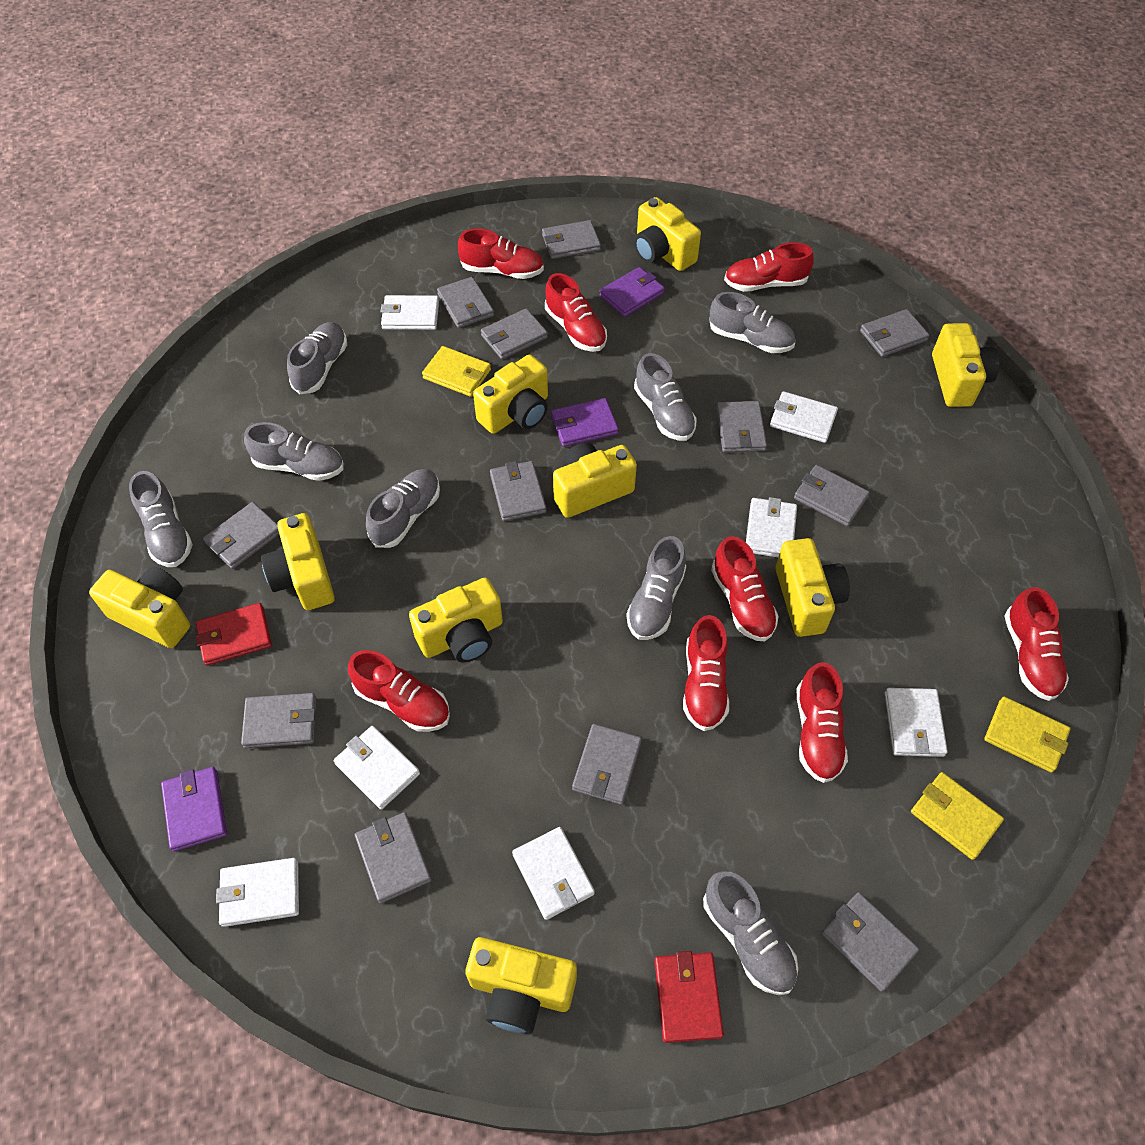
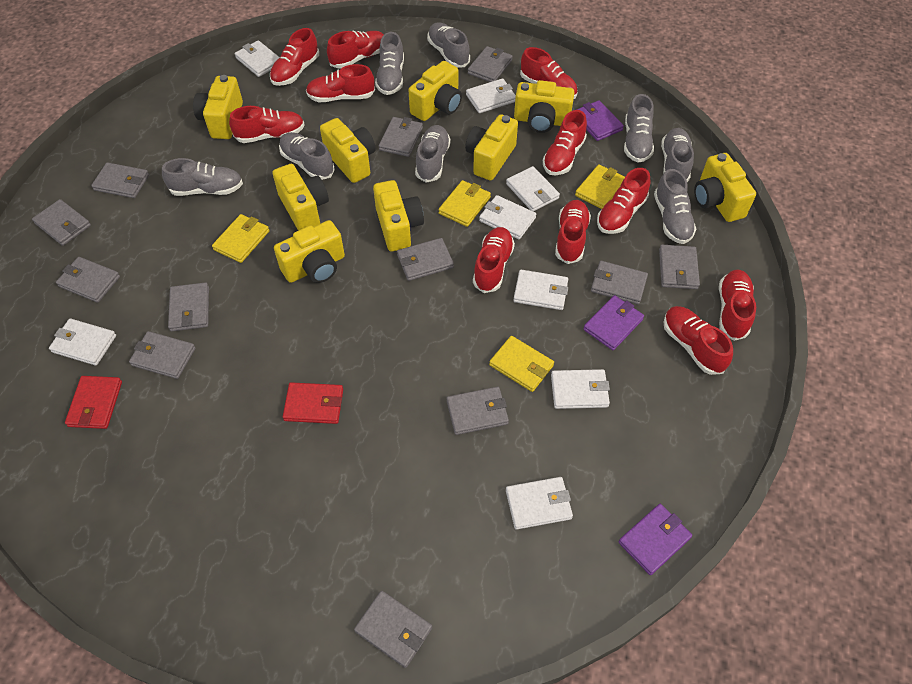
red shoe: 8 -> 11
white wallet: 7 -> 8
yellow wallet: 3 -> 4

